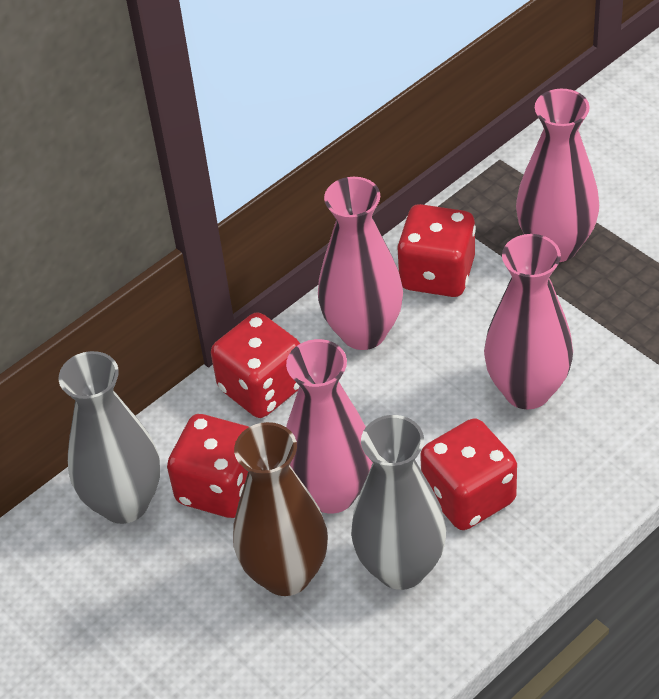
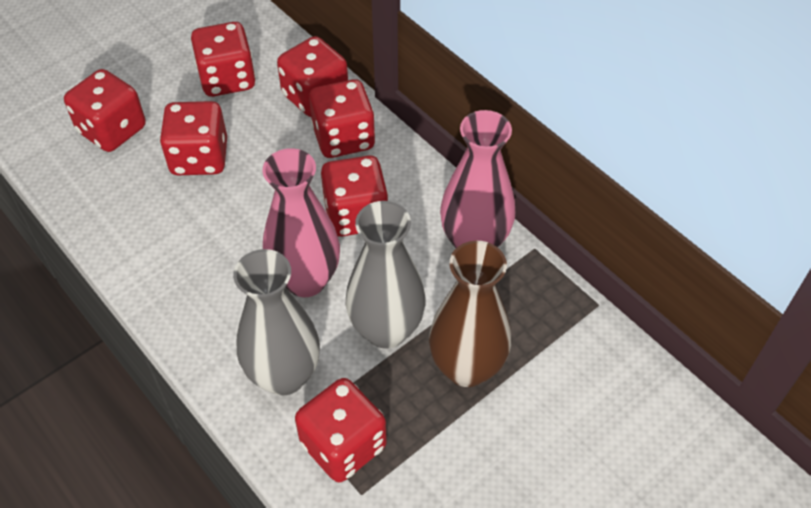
pink vase: 4 -> 2
red dice: 4 -> 7

